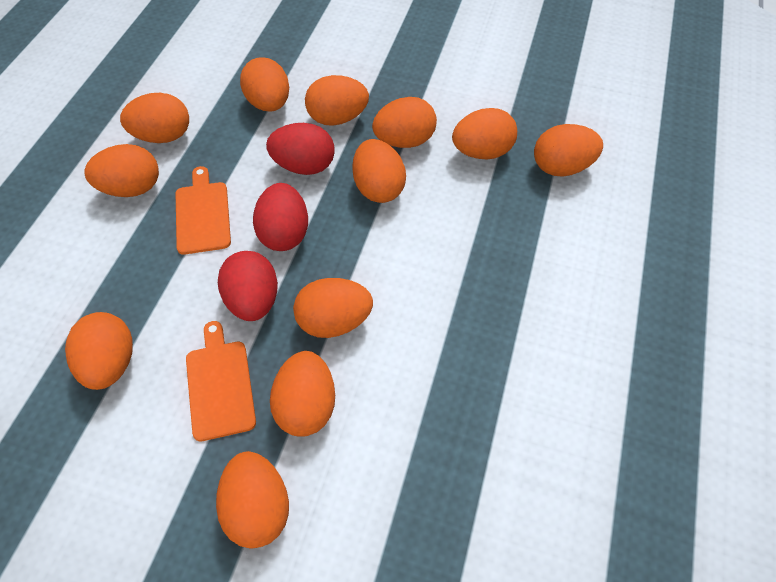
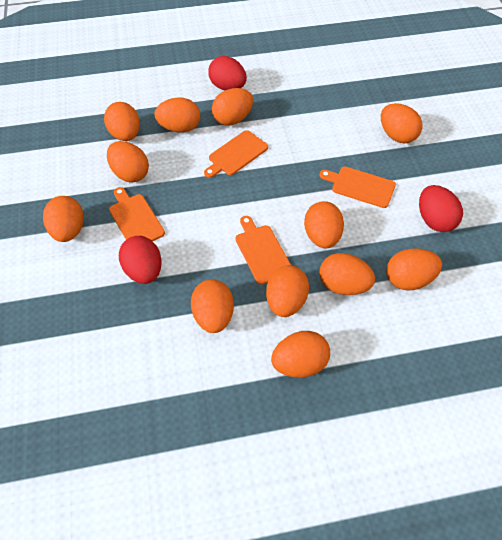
orange cutting board: 2 -> 4

